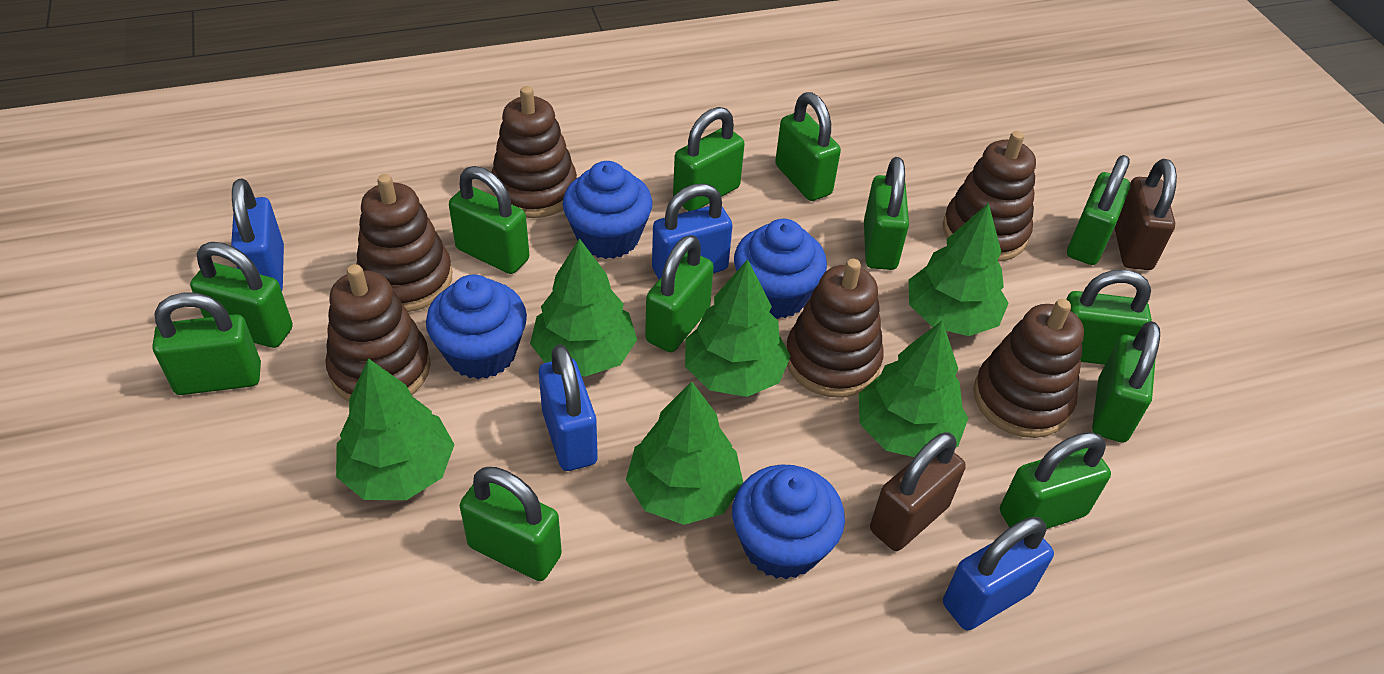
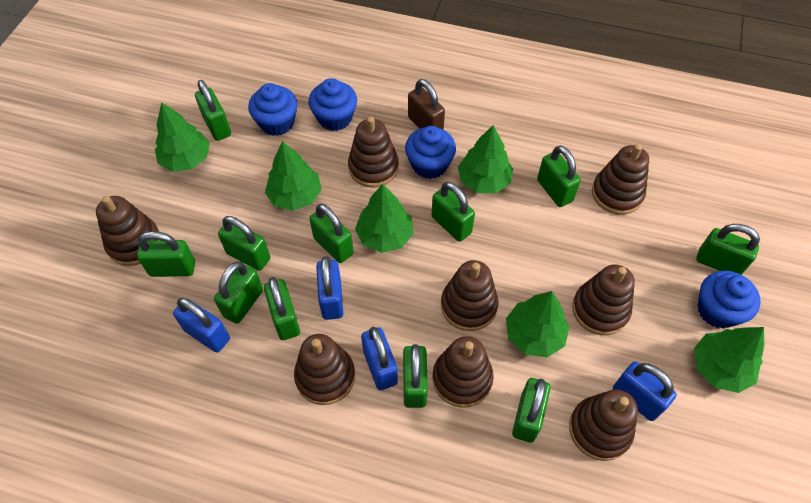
brown padlock: 2 -> 1
brown stacking toy: 6 -> 8
green padlock: 12 -> 11

